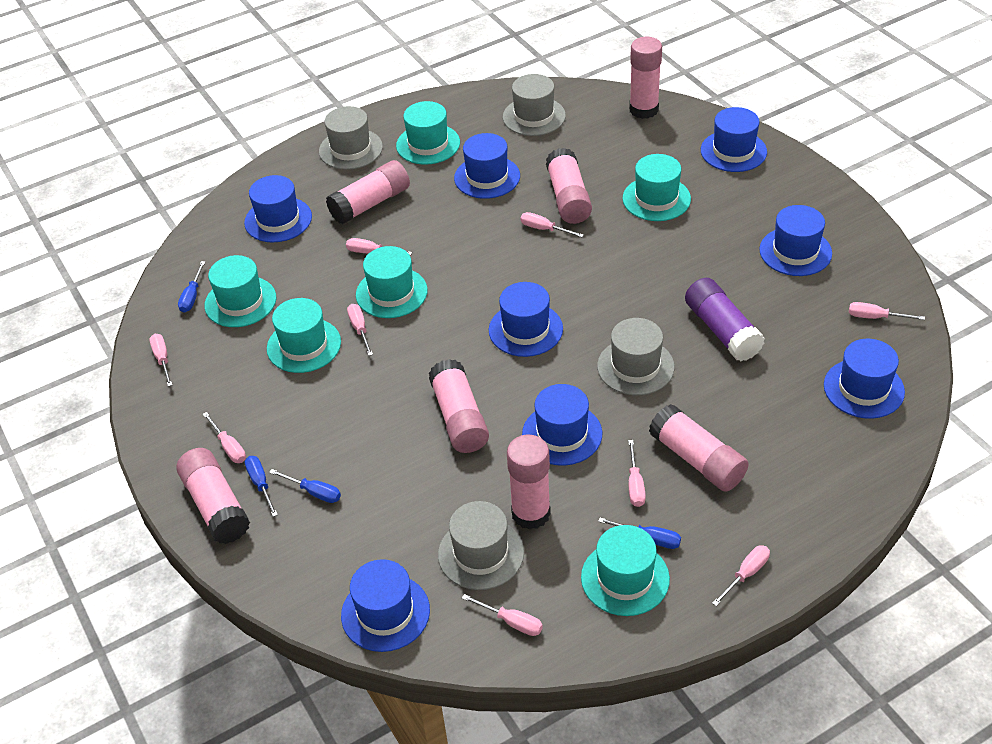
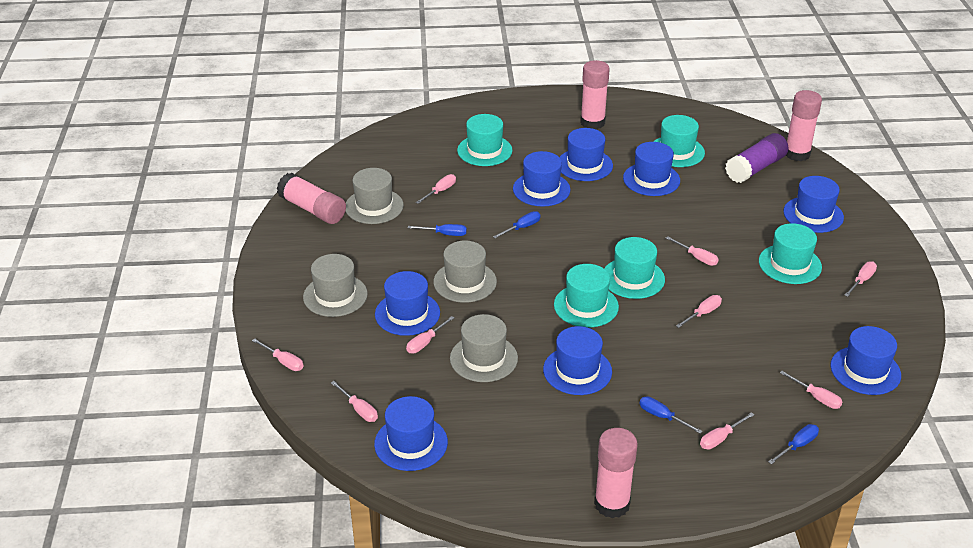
pink glue stick: 7 -> 4
turquoise hat: 6 -> 5

